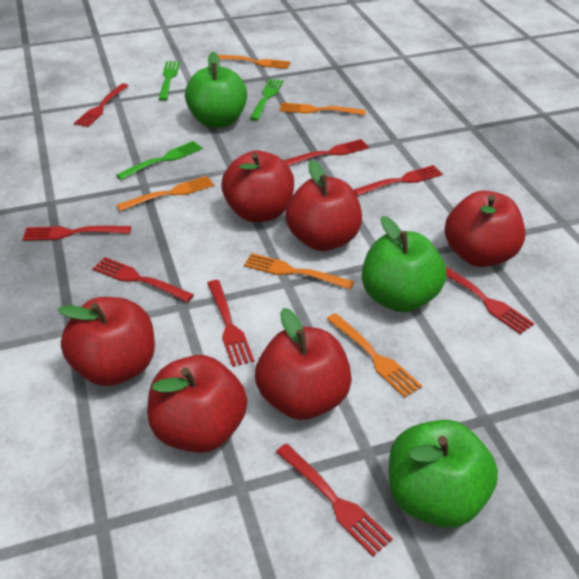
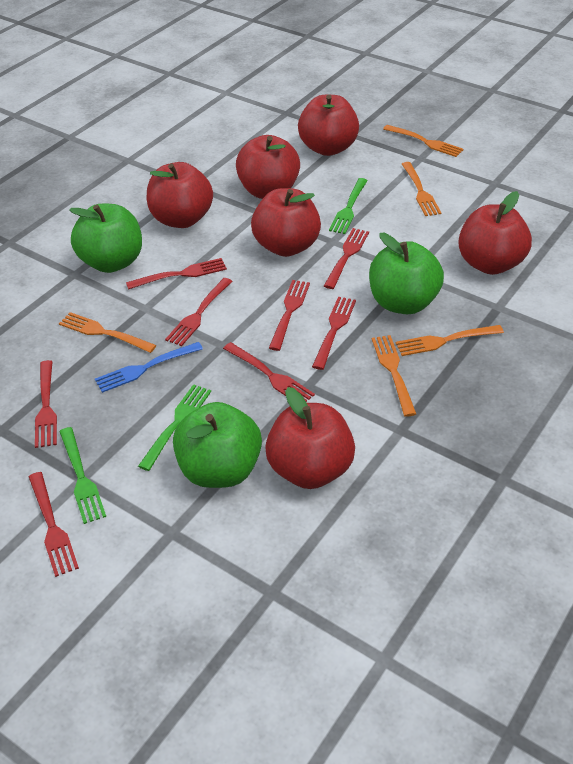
blue fork: 0 -> 1

